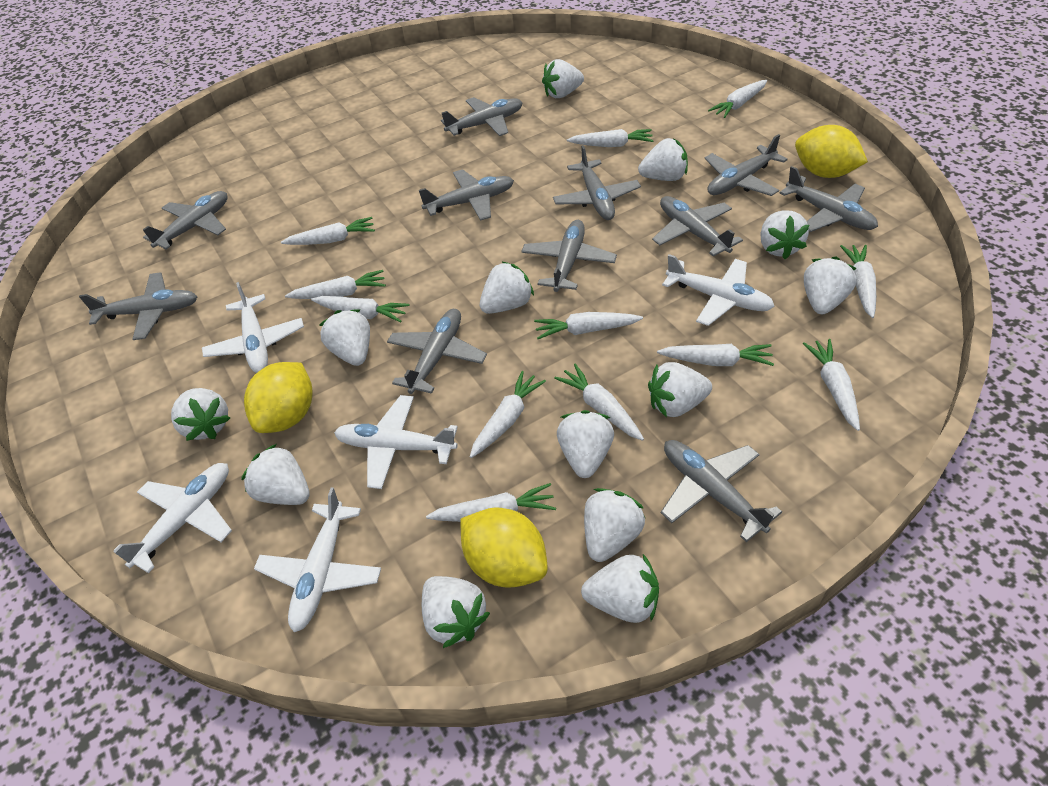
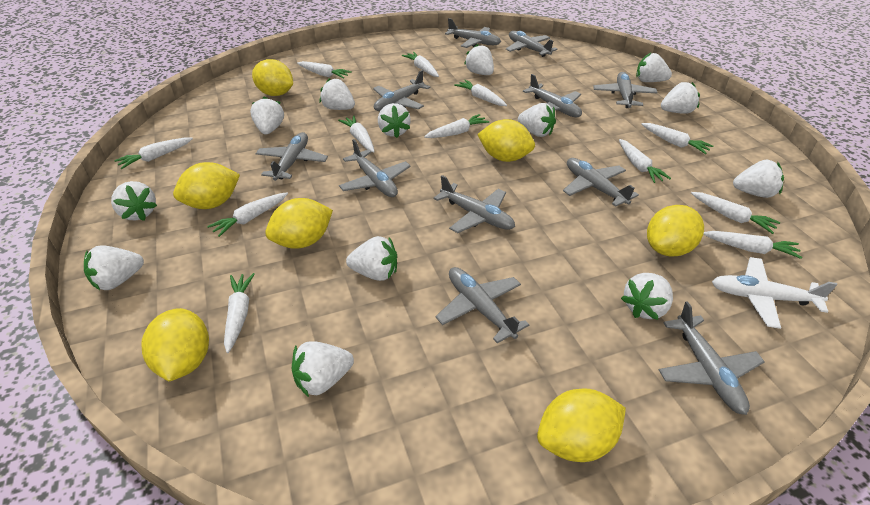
white plane: 5 -> 1
yellow lemon: 3 -> 7

